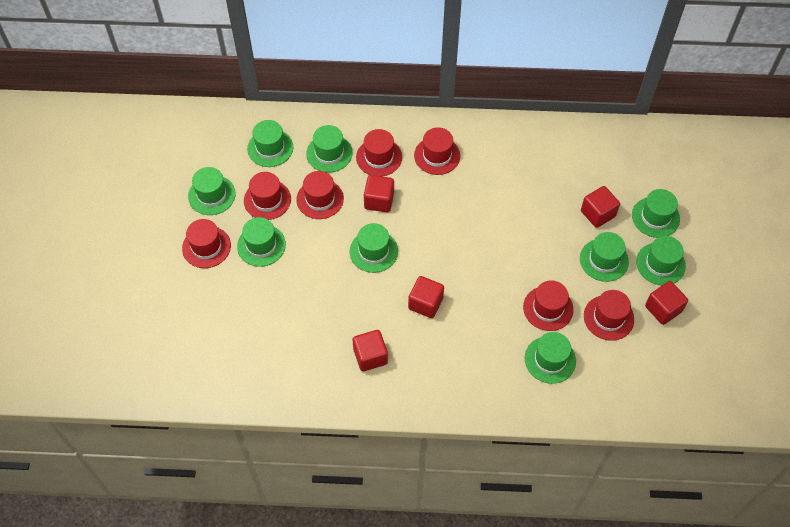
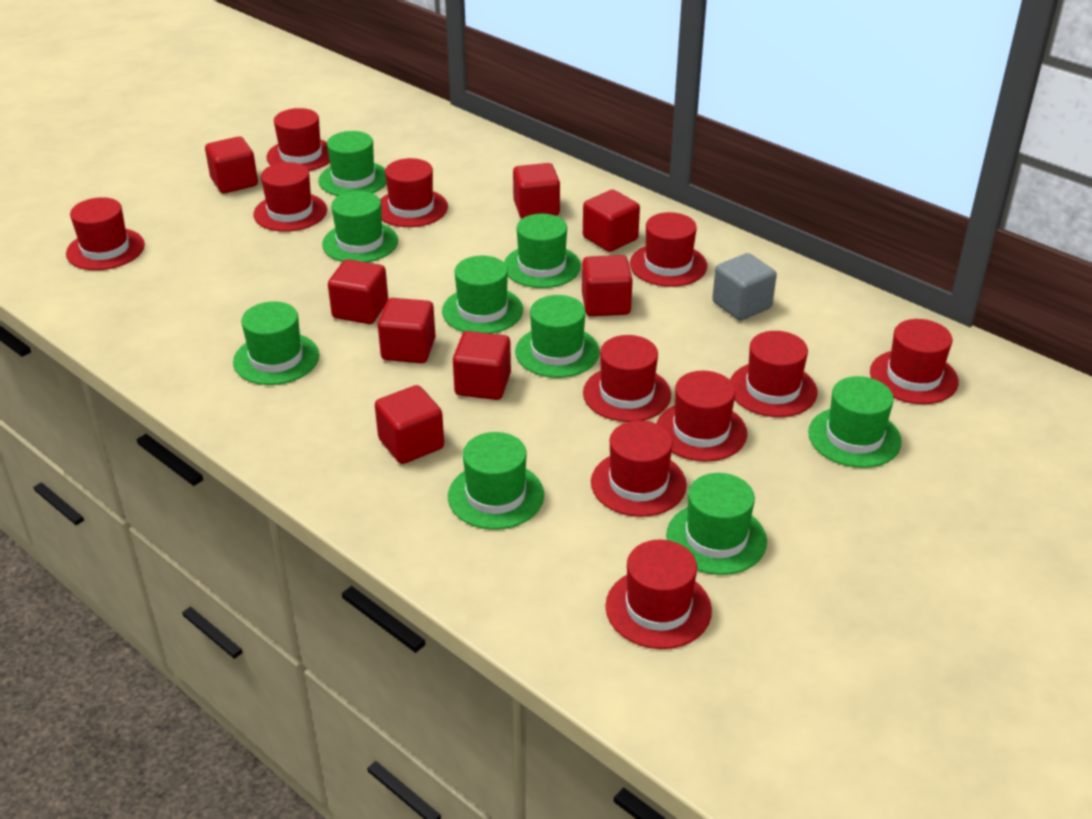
grey cube: 0 -> 1
red cube: 5 -> 8
red hat: 7 -> 11

